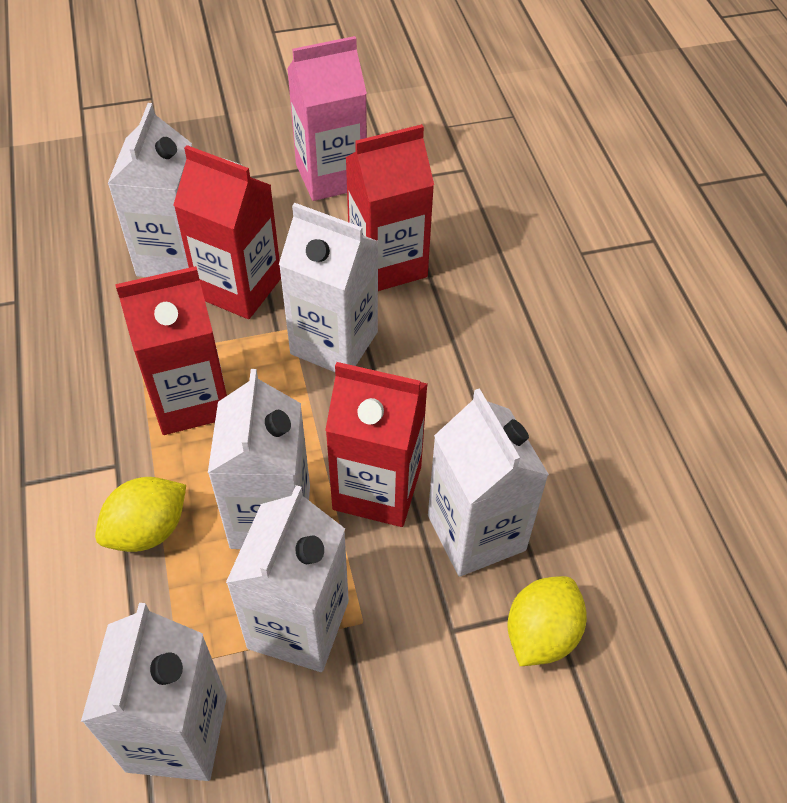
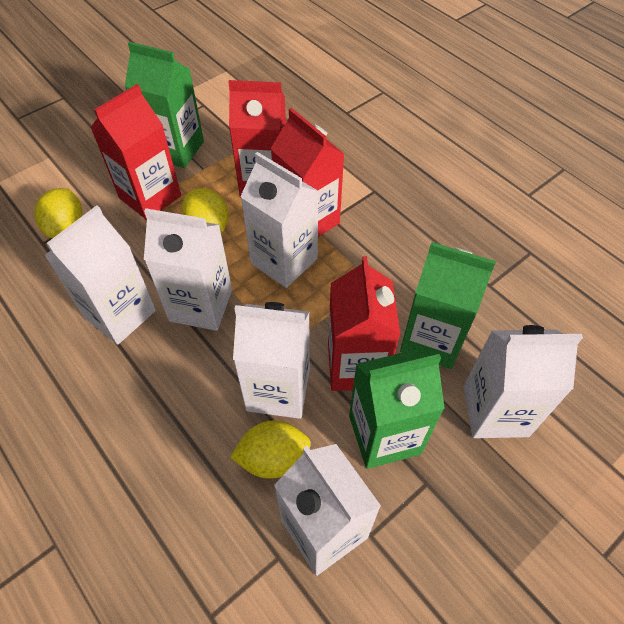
green carton: 0 -> 3
pink carton: 1 -> 0
yellow lemon: 2 -> 3

